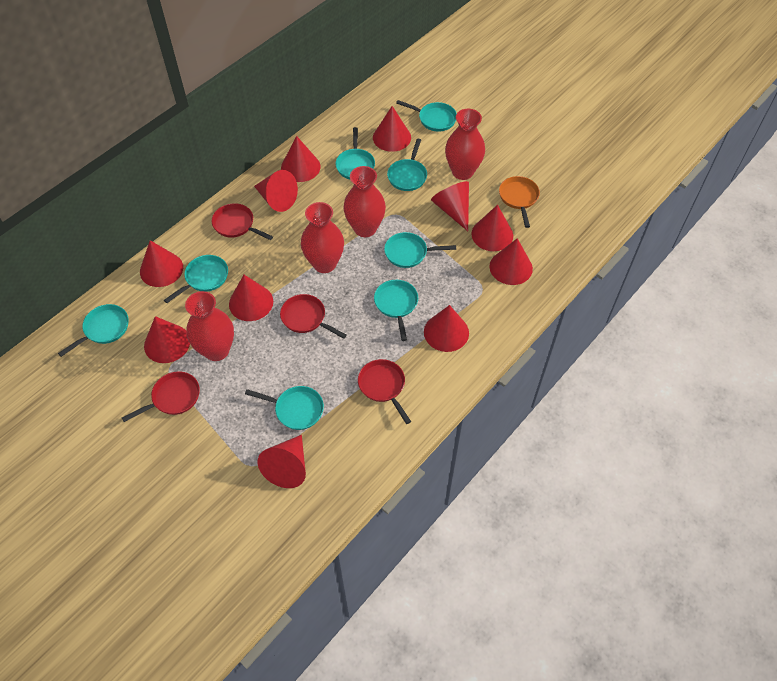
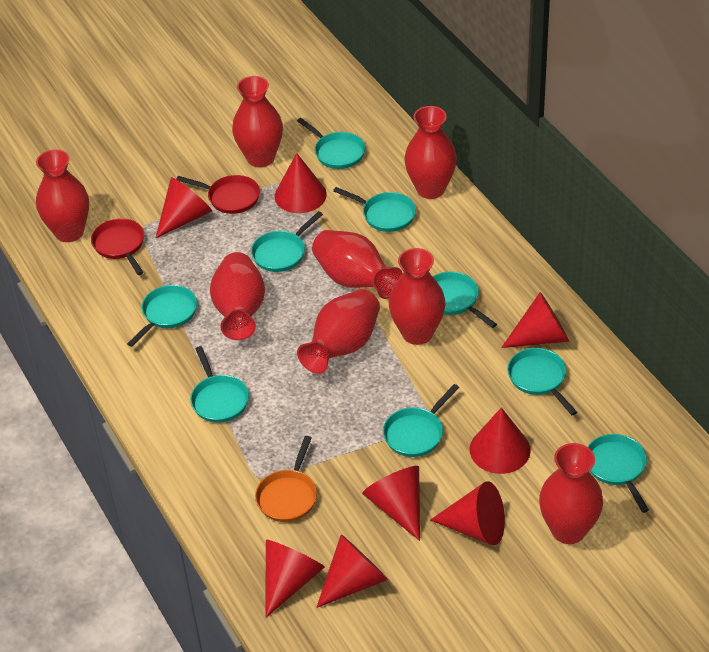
red cone: 11 -> 8
red pan: 4 -> 2
red vase: 4 -> 8
turquoise pan: 8 -> 9

